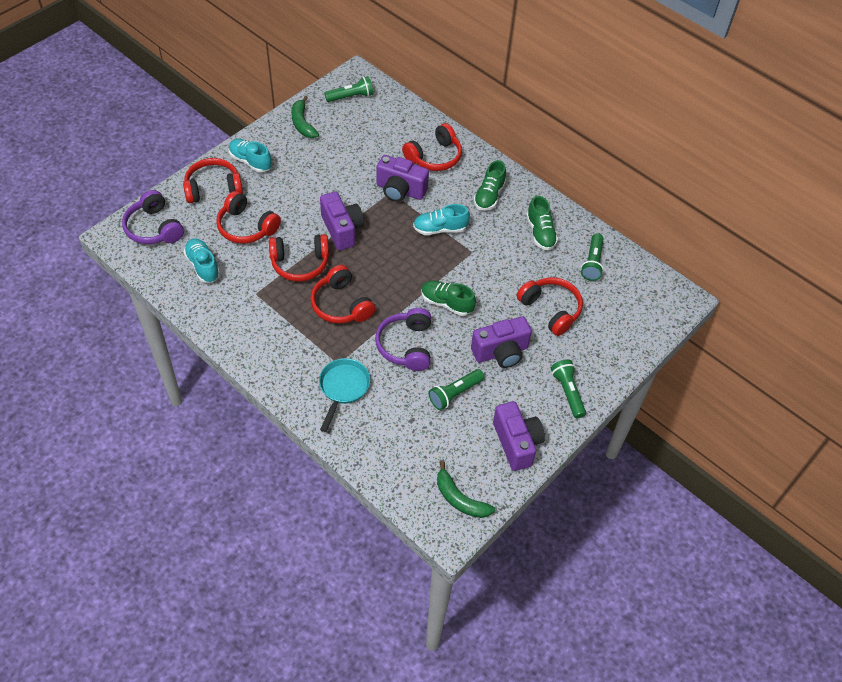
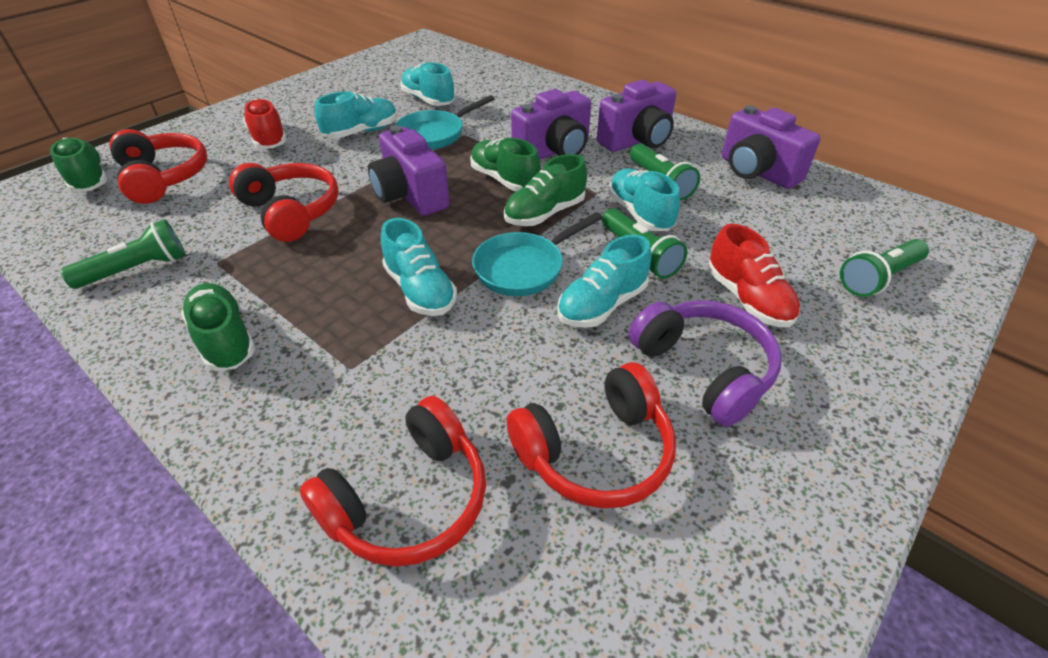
green banana: 2 -> 0
green shoe: 3 -> 4
purple headphones: 2 -> 1
red headphones: 6 -> 4
red shoe: 0 -> 2
turquoise pan: 1 -> 2
turquoise shoe: 3 -> 5

